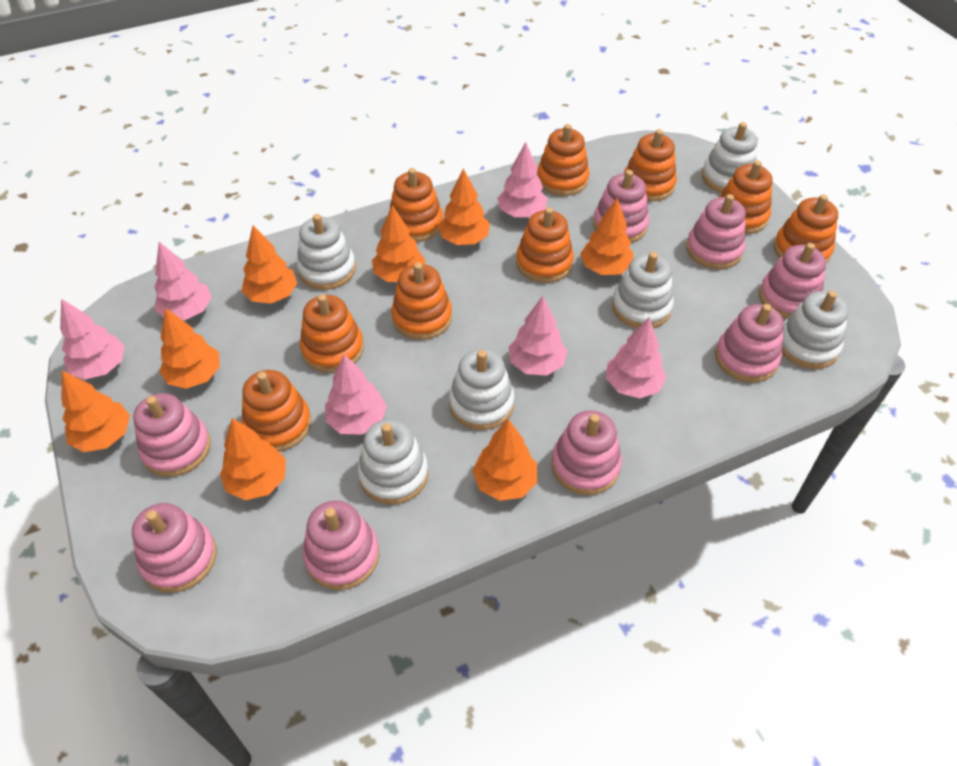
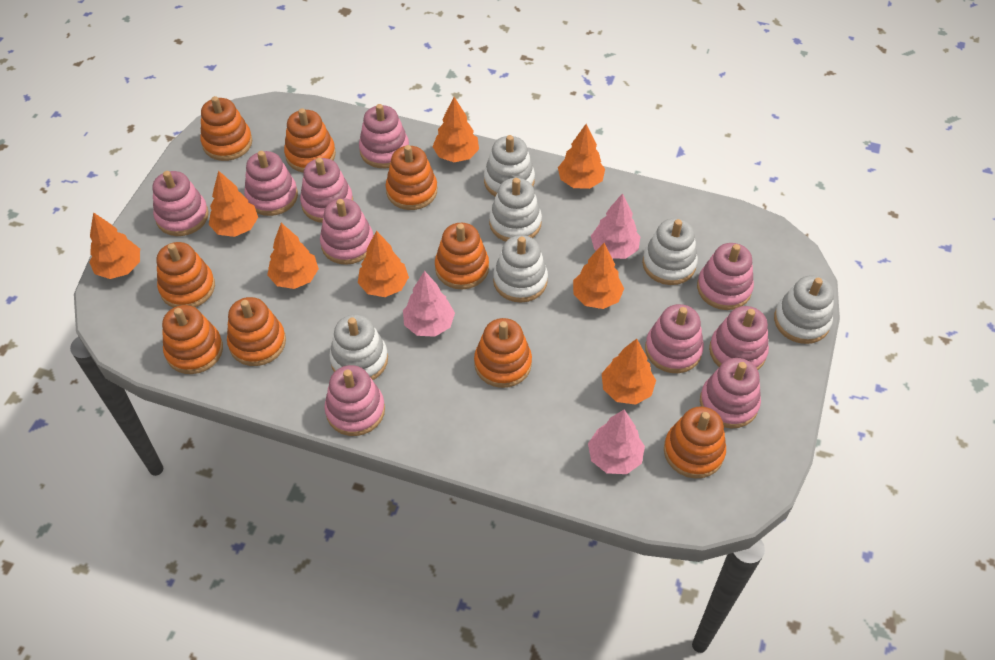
pink stacking toy: 8 -> 10
pink tree: 6 -> 3

